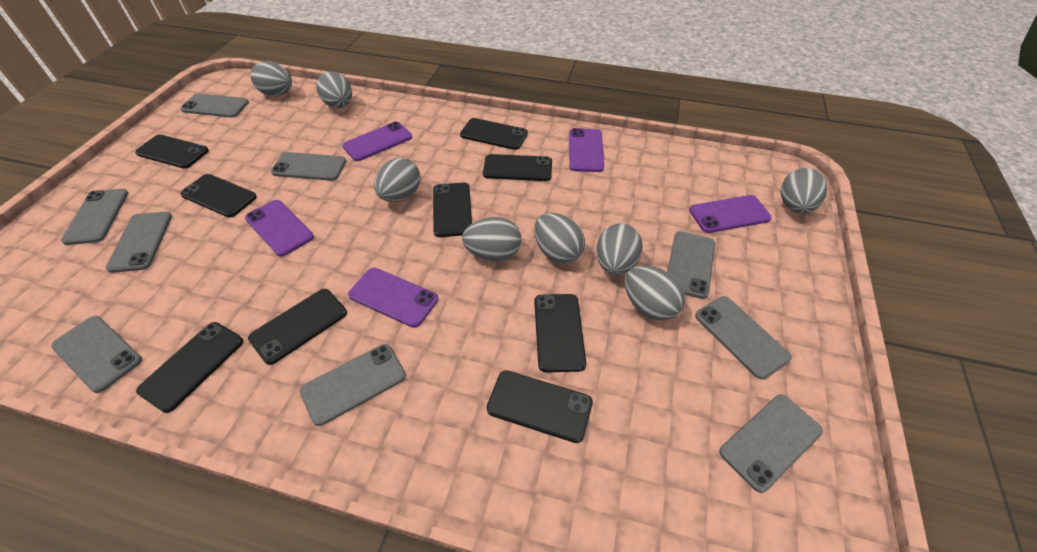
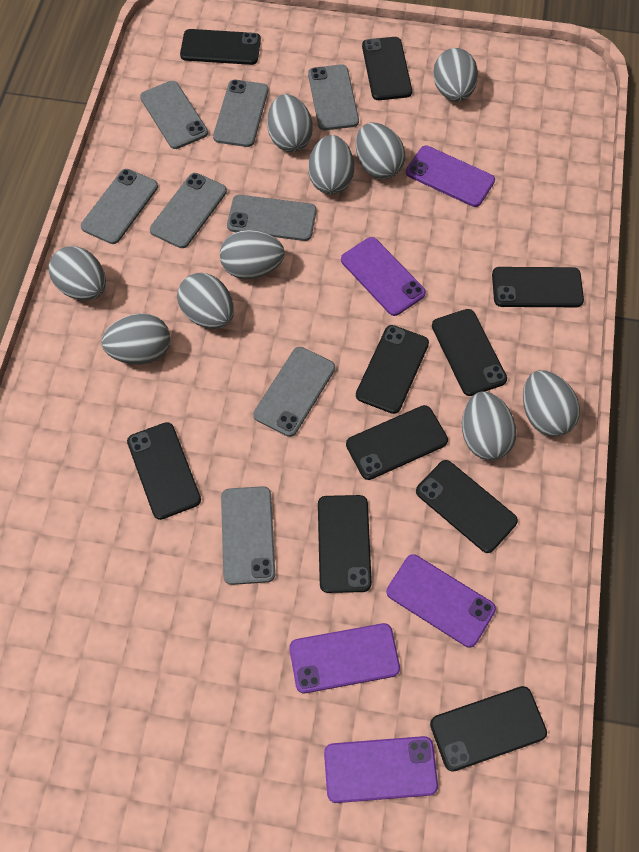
black phone: 9 -> 10
grey egg: 8 -> 10
grey phone: 9 -> 8

